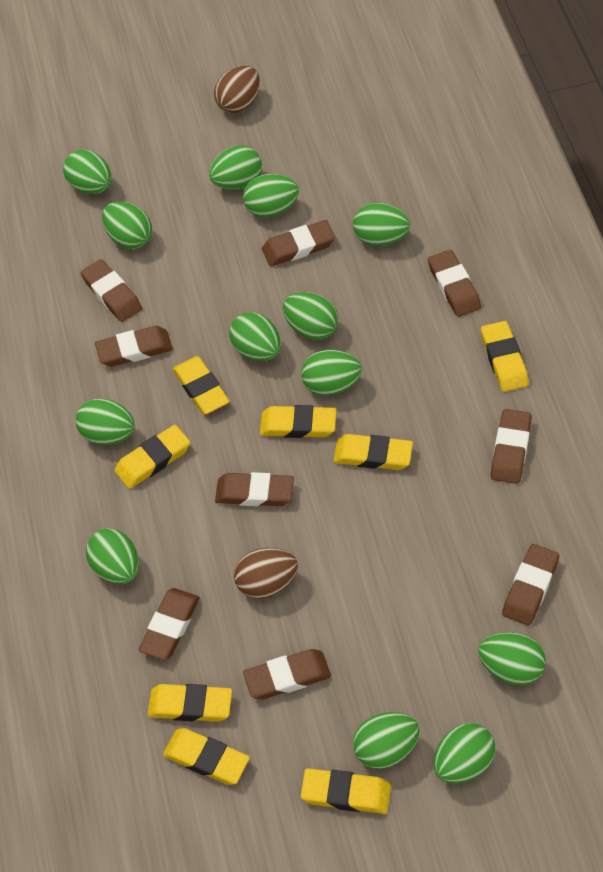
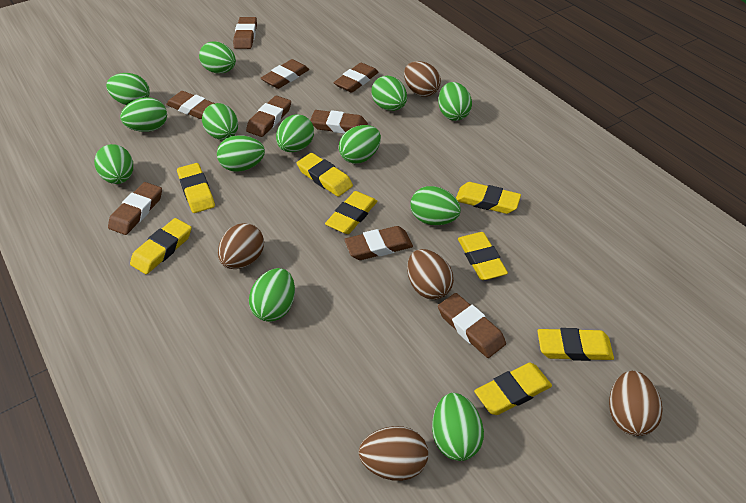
brown egg: 2 -> 5

